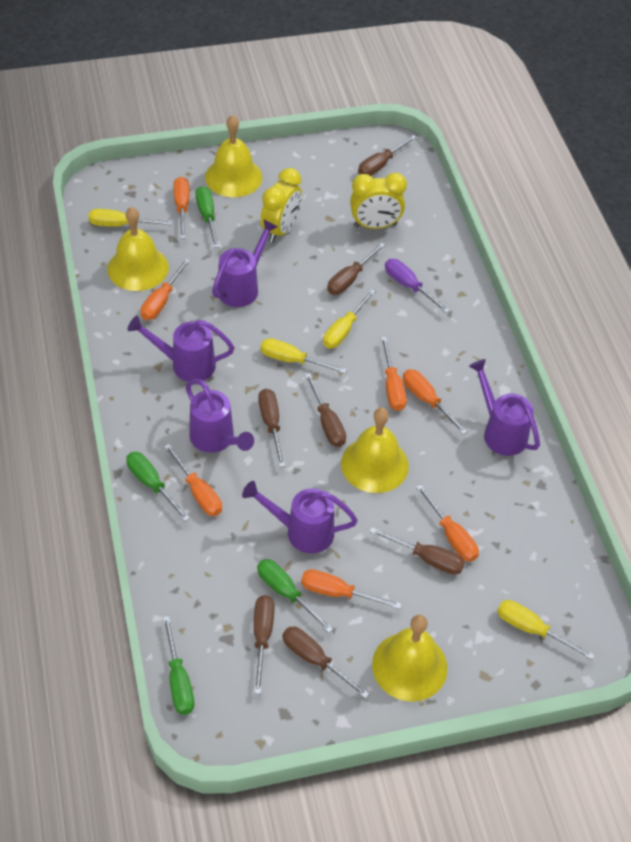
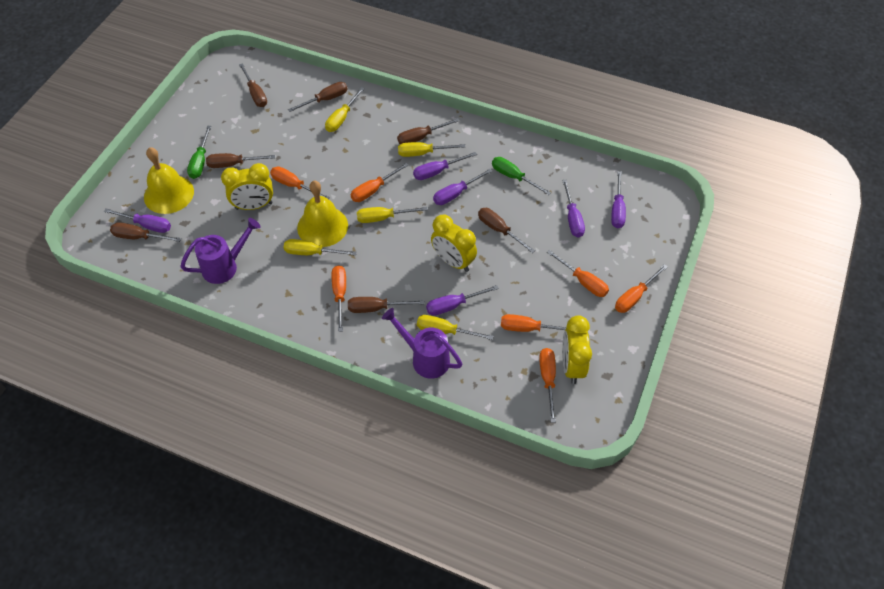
green screwdriver: 4 -> 2
purple screwdriver: 1 -> 6
purple watering can: 5 -> 2
yellow bell: 4 -> 2
yellow clock: 2 -> 3
yellow screwdriver: 4 -> 5

